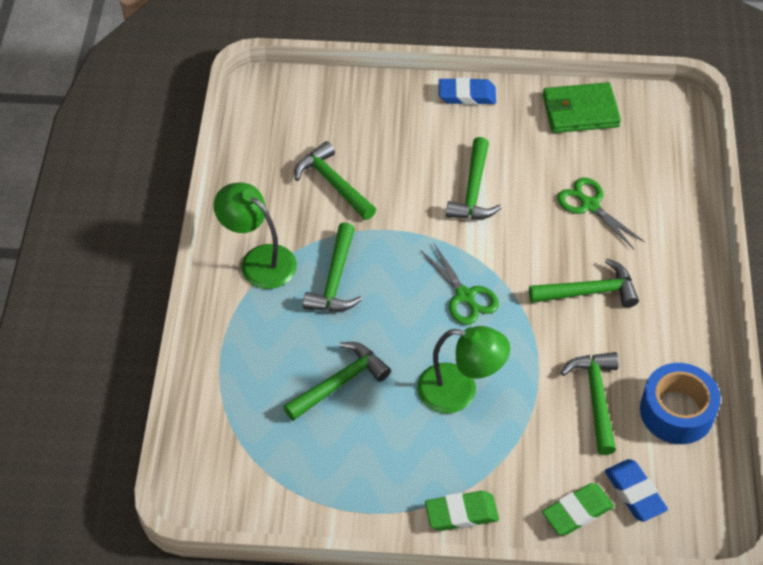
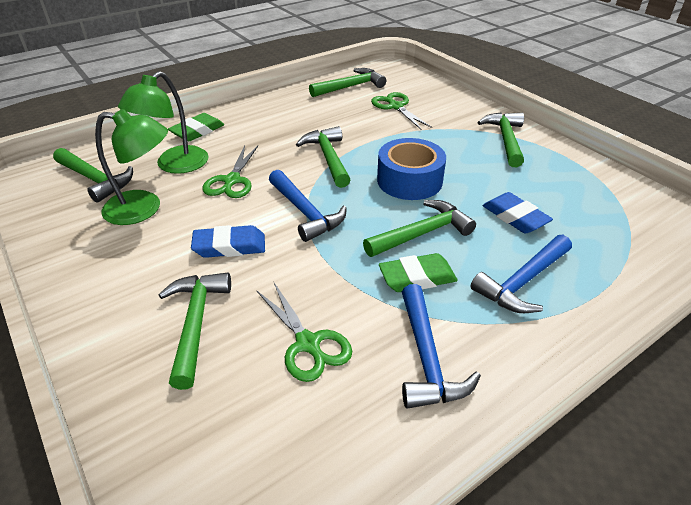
blue hammer: 0 -> 3
green scissors: 2 -> 3
green wallet: 1 -> 0

